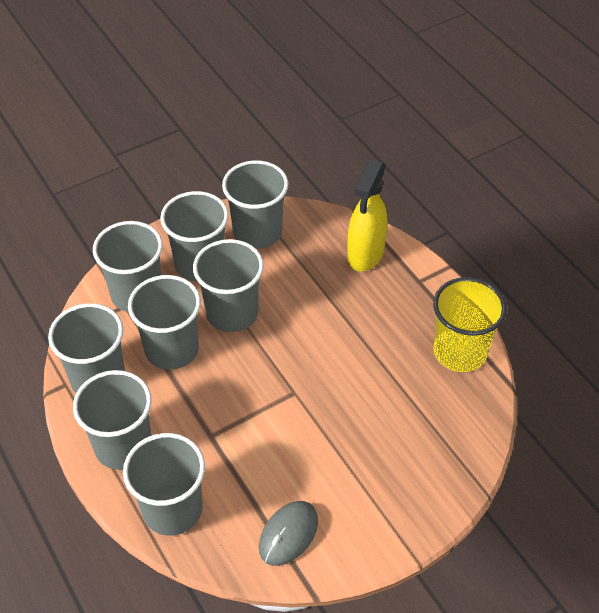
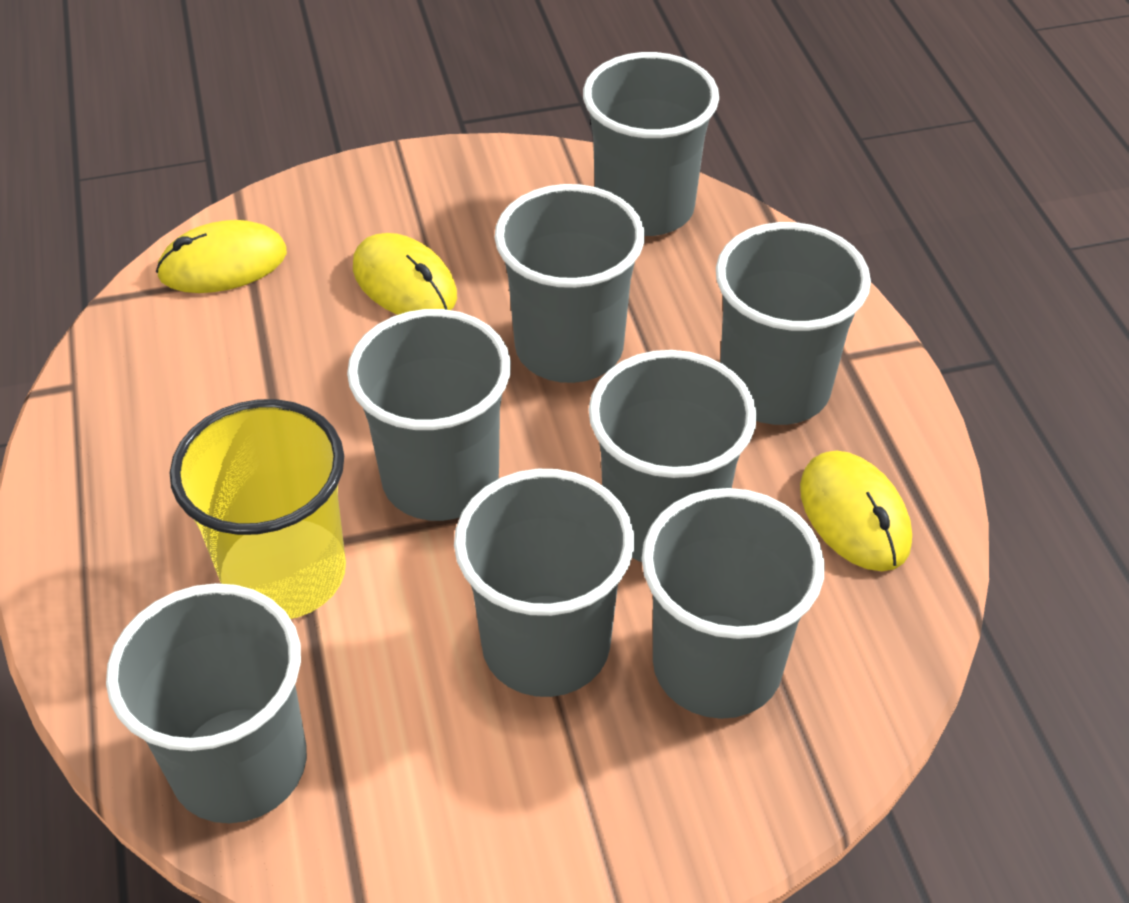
grey mouse: 1 -> 0
yellow mouse: 0 -> 3
yellow spray bottle: 1 -> 0

